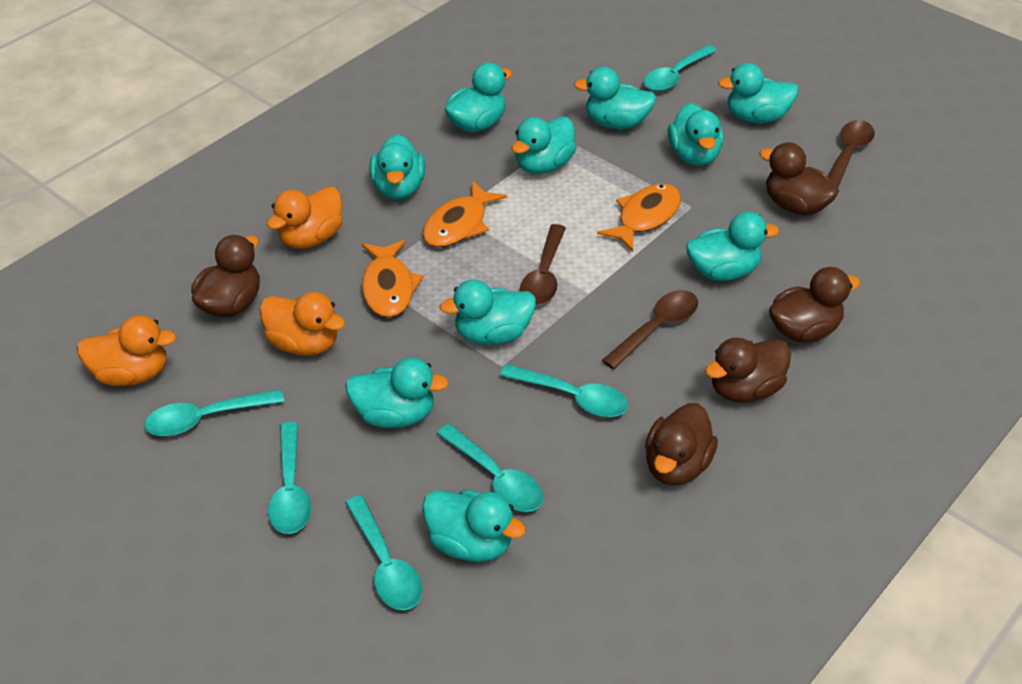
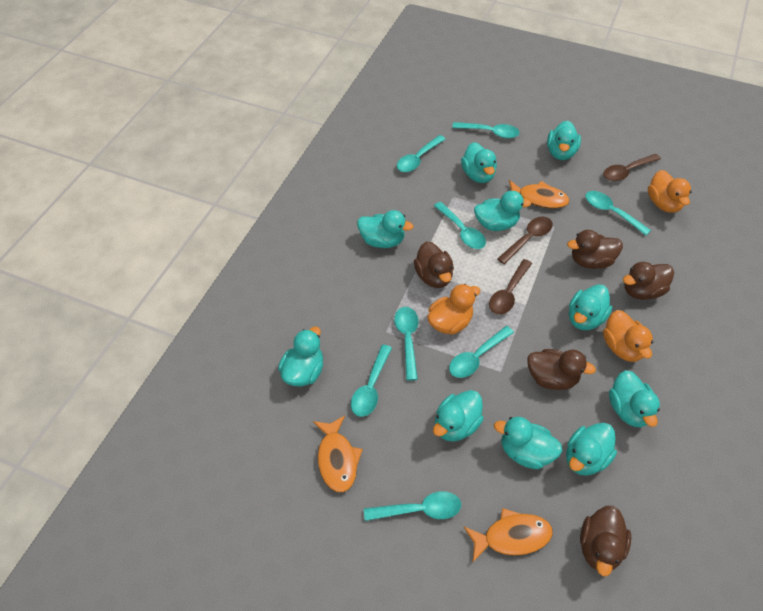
turquoise spoon: 6 -> 8

